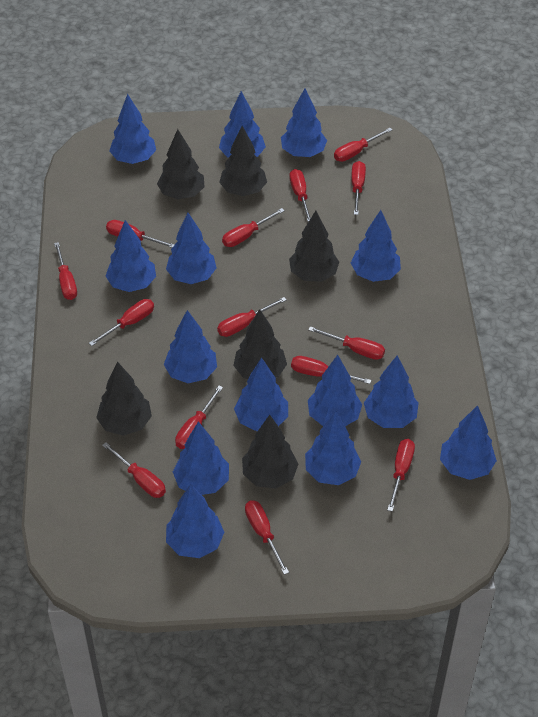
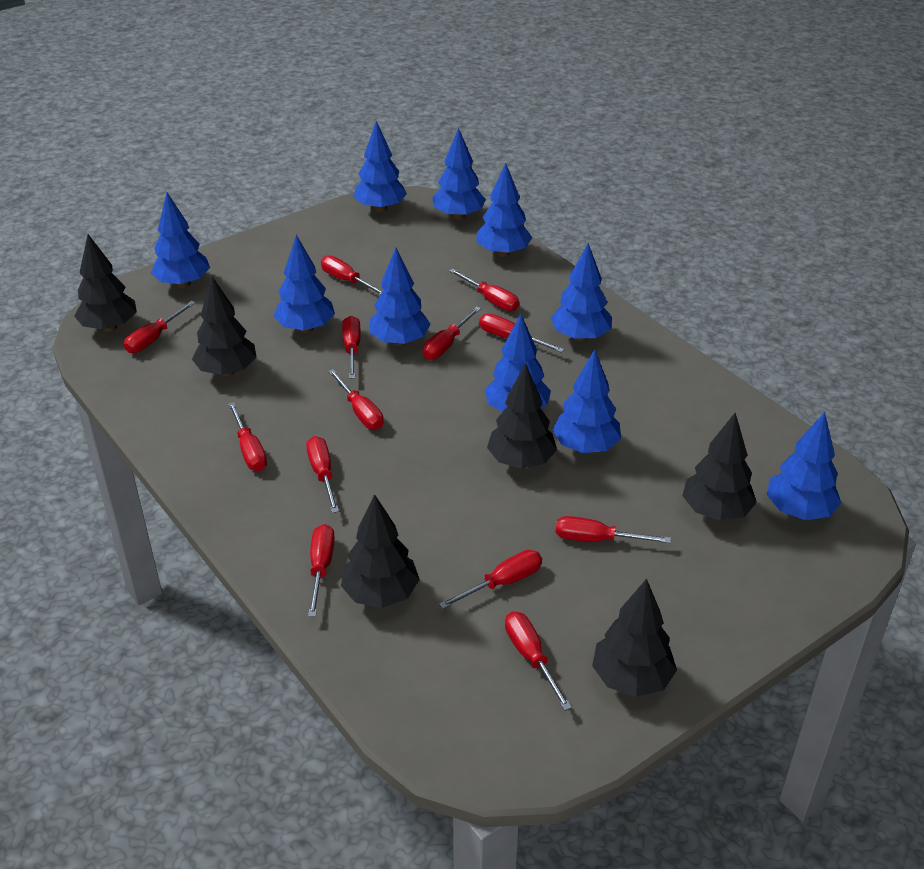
blue tree: 14 -> 10
red screwdriver: 14 -> 13

